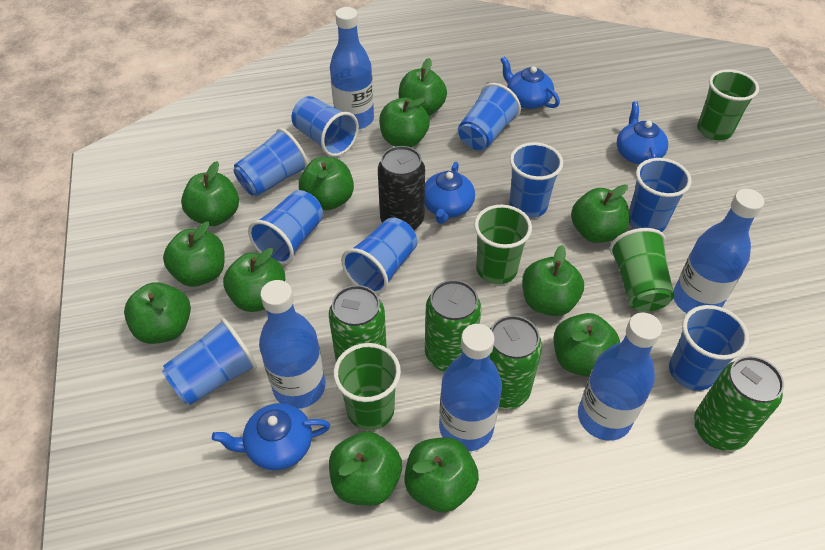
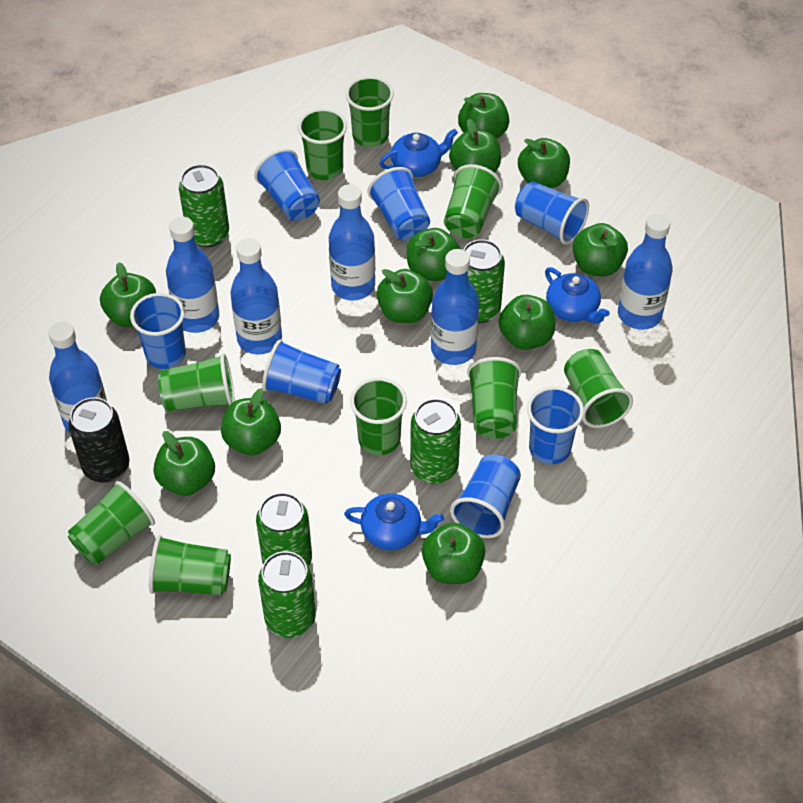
blue bottle: 5 -> 6
blue cup: 9 -> 7
blue teapot: 4 -> 3
green apple: 12 -> 11
green can: 4 -> 5
green cup: 4 -> 9

